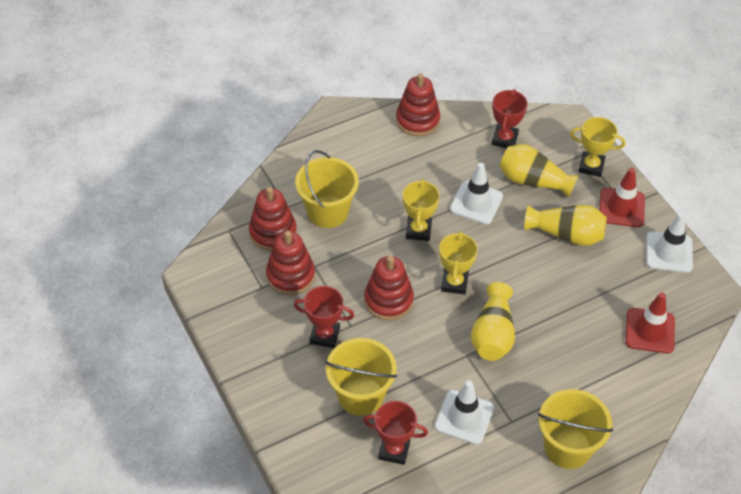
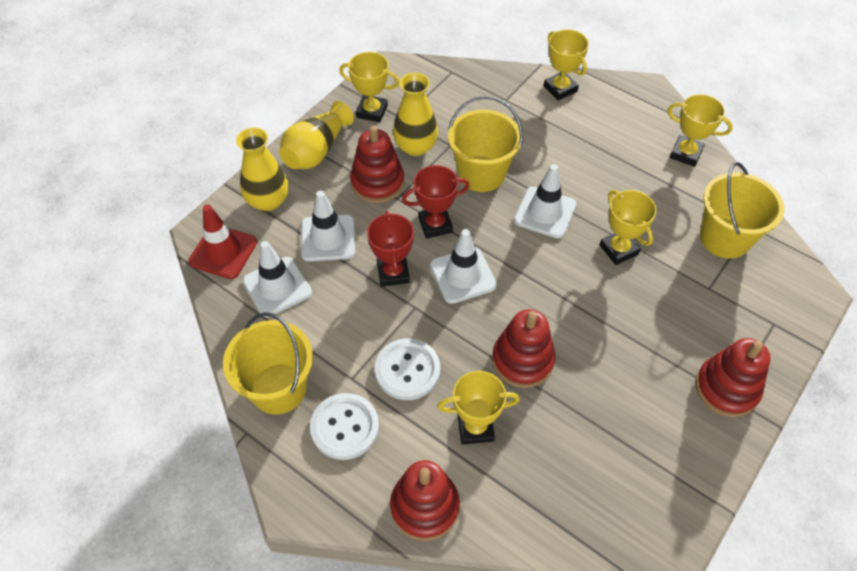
red traffic cone: 2 -> 1
red trophy: 3 -> 2
white button: 0 -> 2
white traffic cone: 3 -> 4
yellow trophy: 3 -> 5

